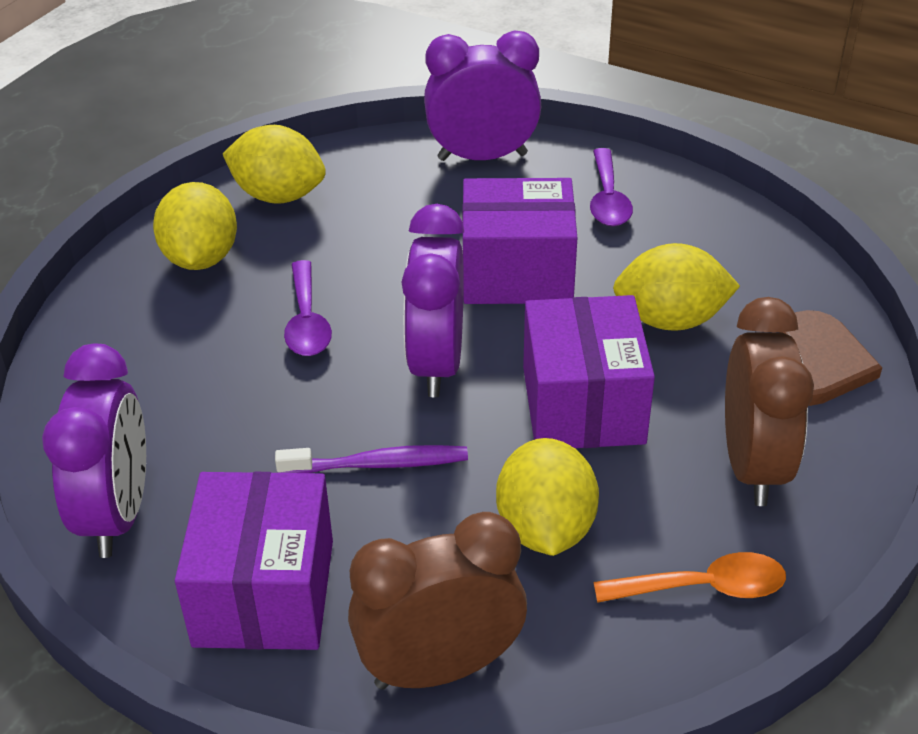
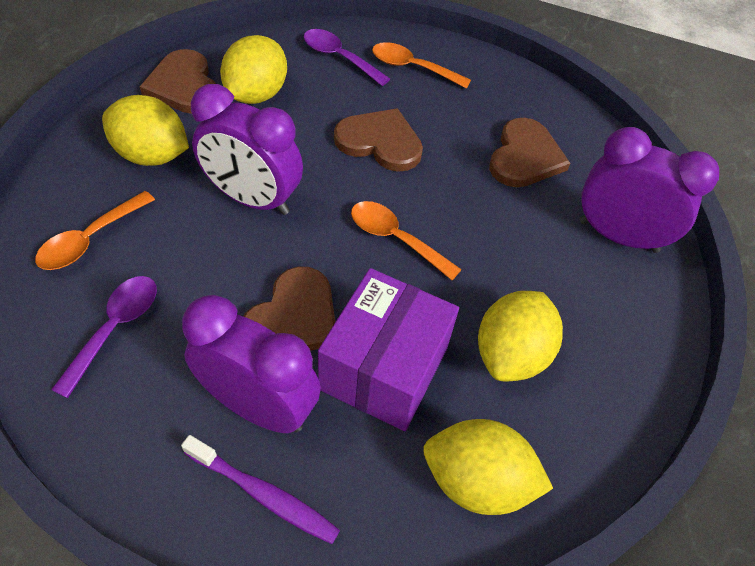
brown clock: 2 -> 0
brown heart: 1 -> 4
orange spoon: 1 -> 3
purple box: 3 -> 1

